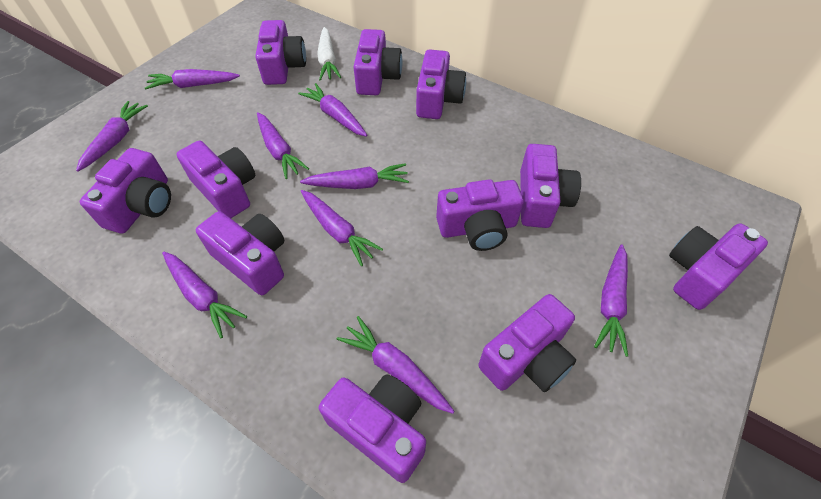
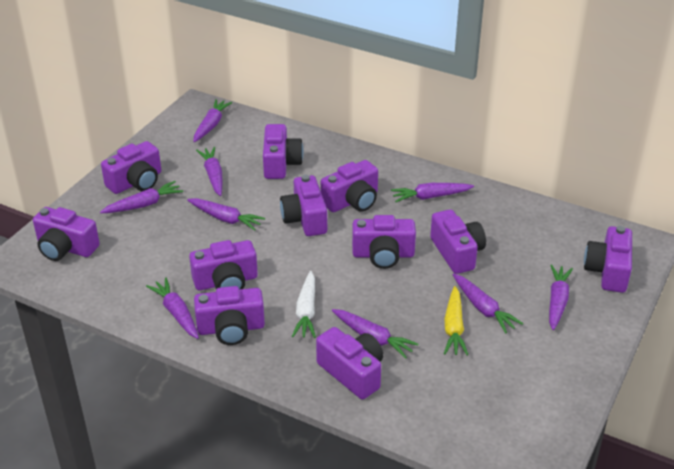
yellow carrot: 0 -> 1

